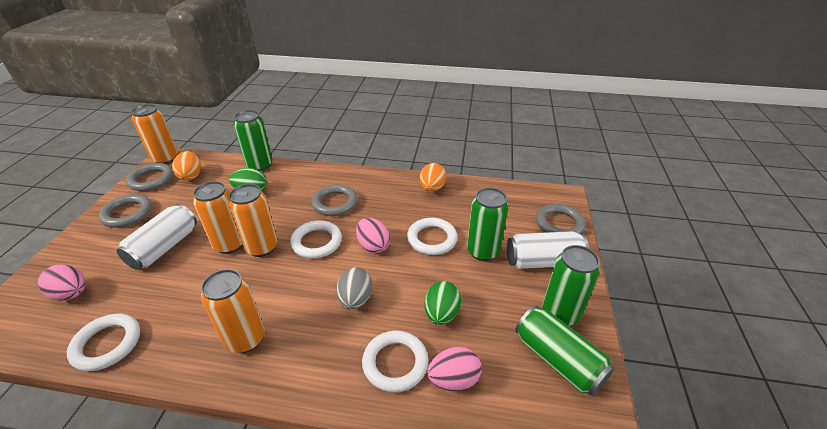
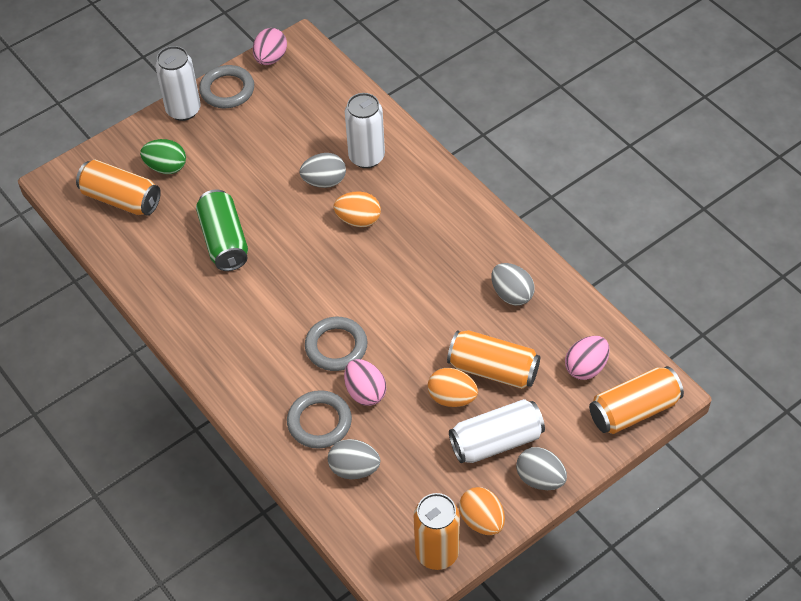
green can: 4 -> 1
green egg: 2 -> 1
grey egg: 1 -> 4
grey ring: 4 -> 3
orange egg: 2 -> 3
white can: 2 -> 3
white ring: 4 -> 0

